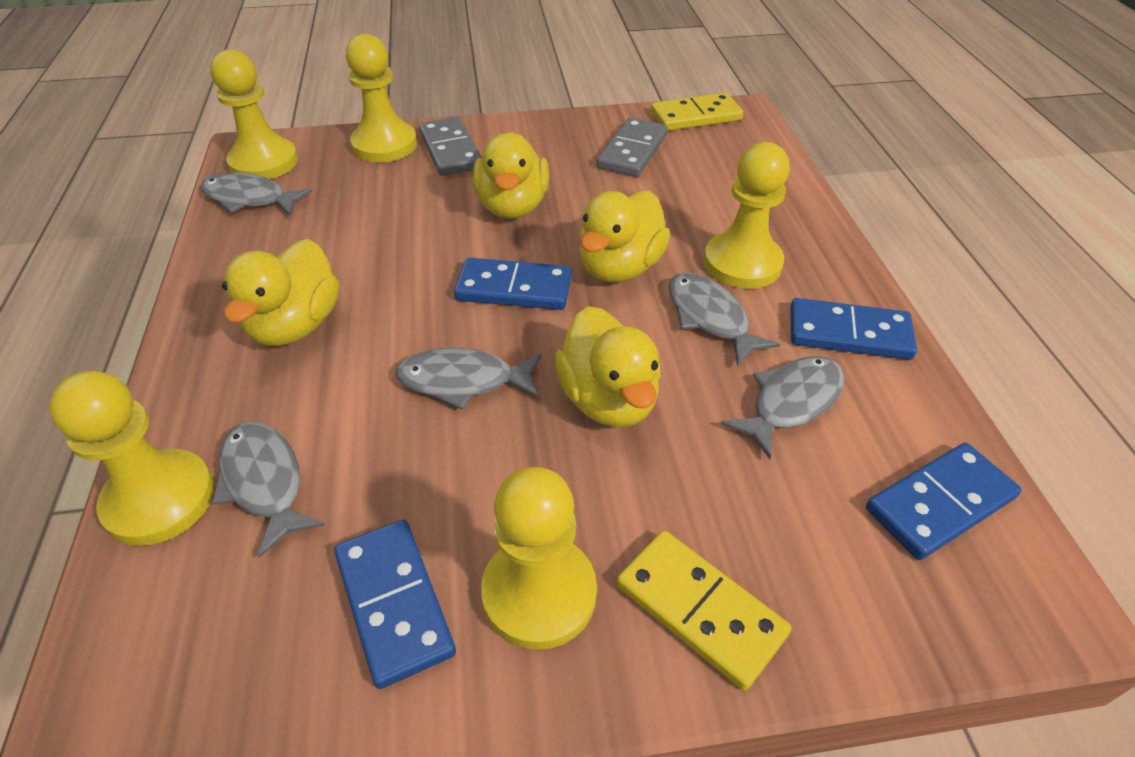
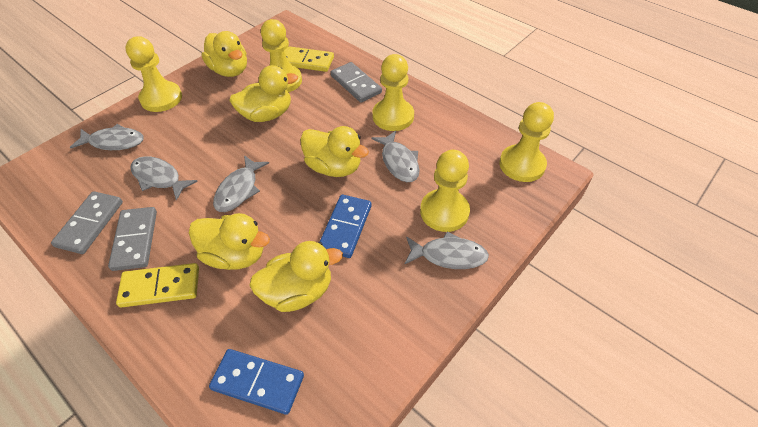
blue domino: 4 -> 2
grey domino: 2 -> 3
yellow duck: 4 -> 5

